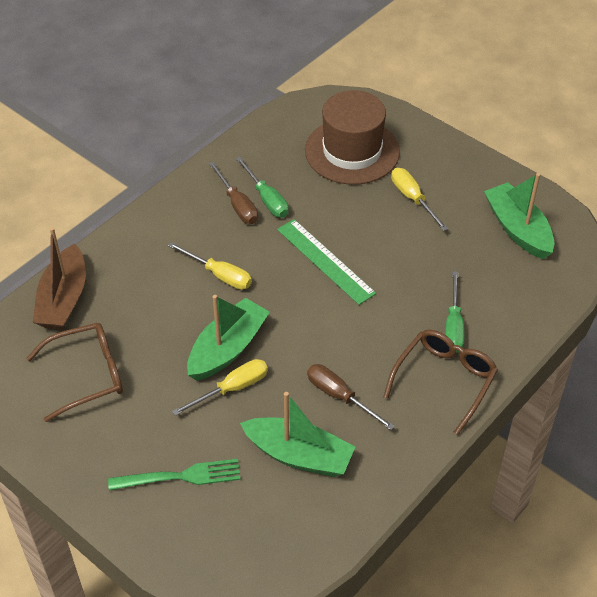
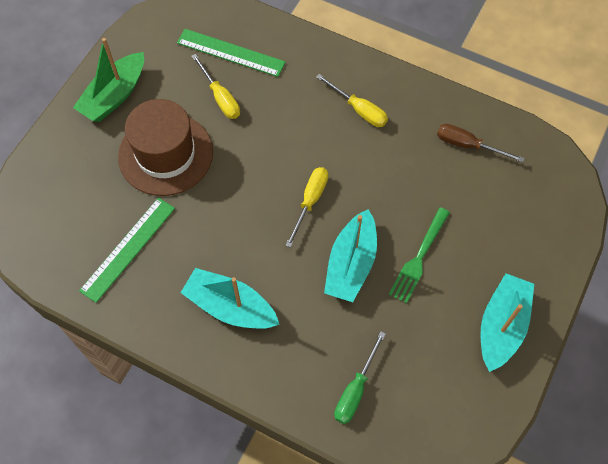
brown boat: 1 -> 0
brown glasses: 2 -> 0
brown screwdriver: 2 -> 1
green boat: 3 -> 1
green ruler: 1 -> 2
green screwdriver: 2 -> 1
turquoise boat: 0 -> 3

